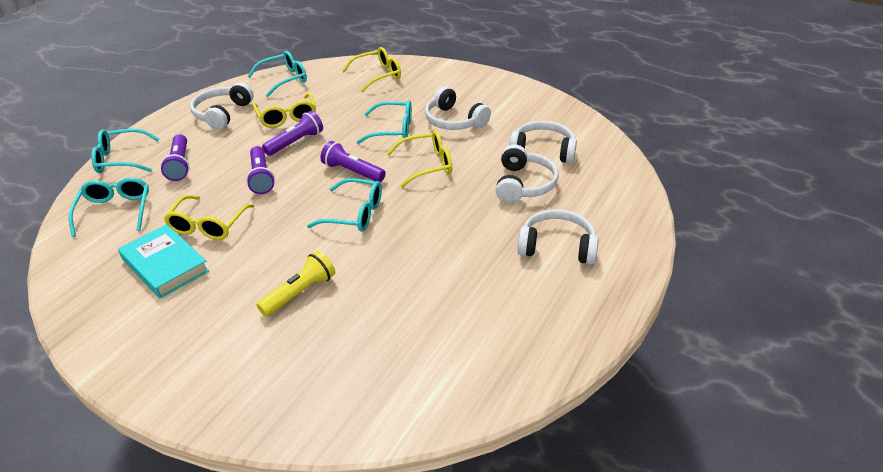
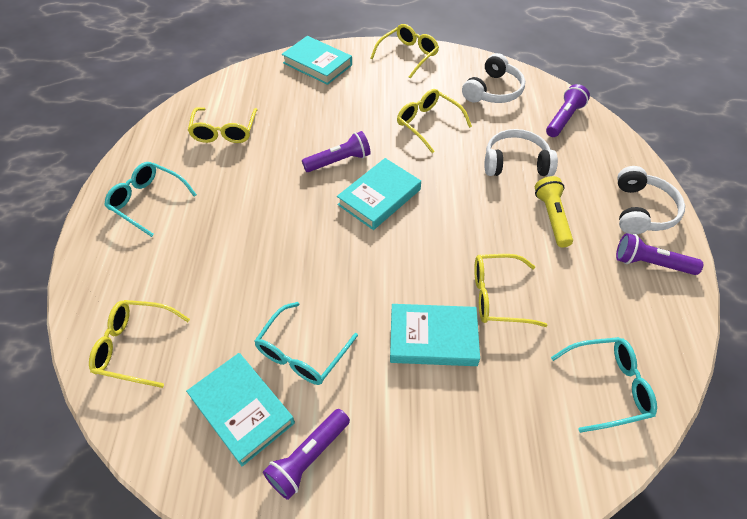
turquoise book: 1 -> 4
turquoise glasses: 5 -> 3
white headphones: 5 -> 3
yellow glasses: 4 -> 5

